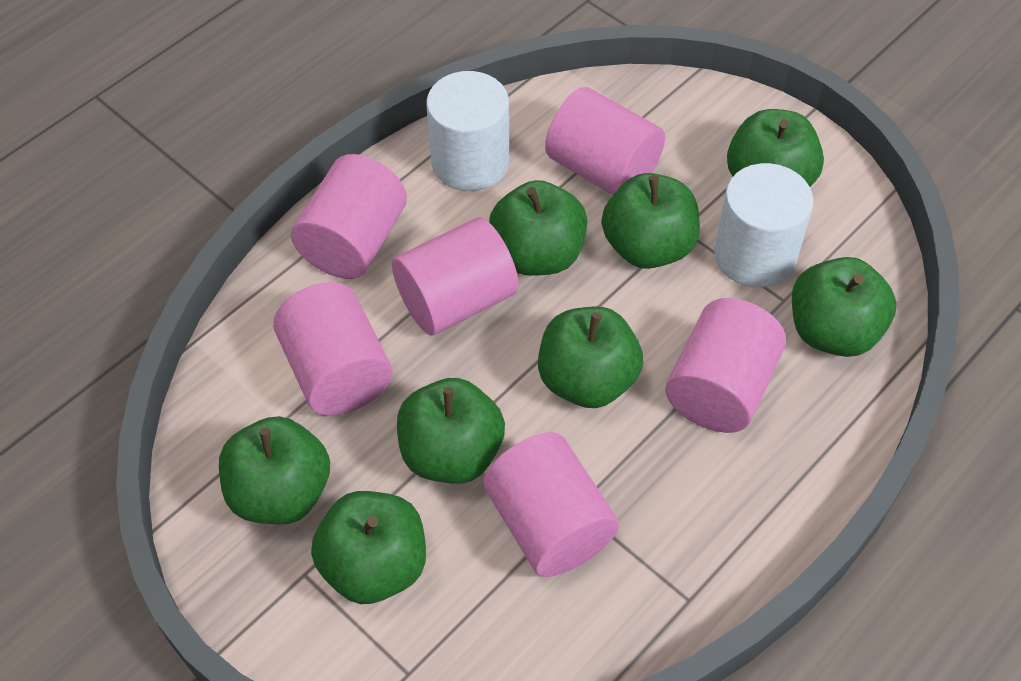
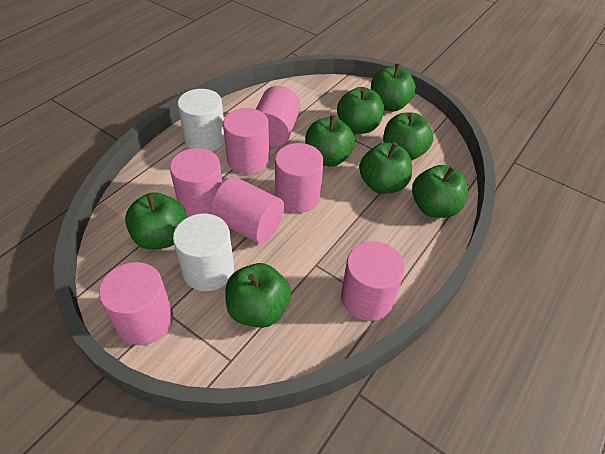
pink cylinder: 6 -> 7

